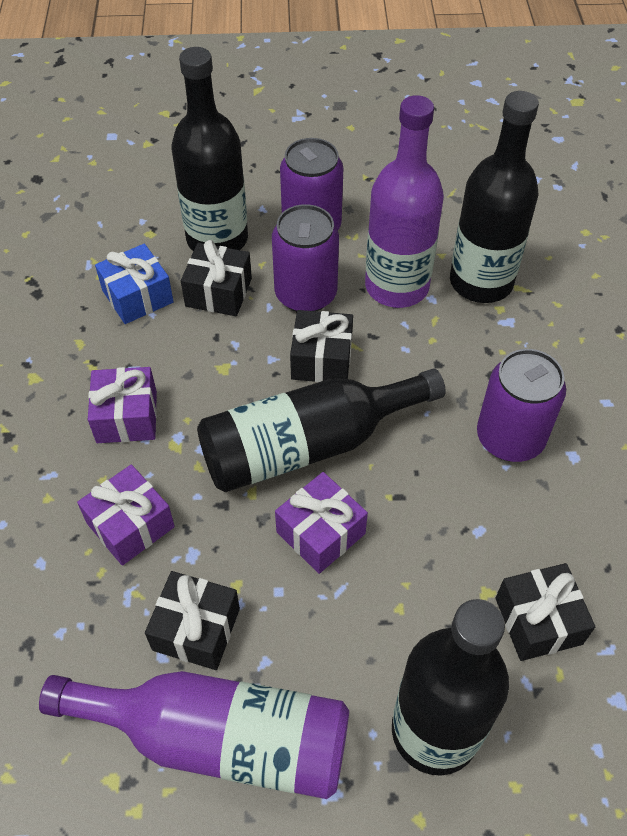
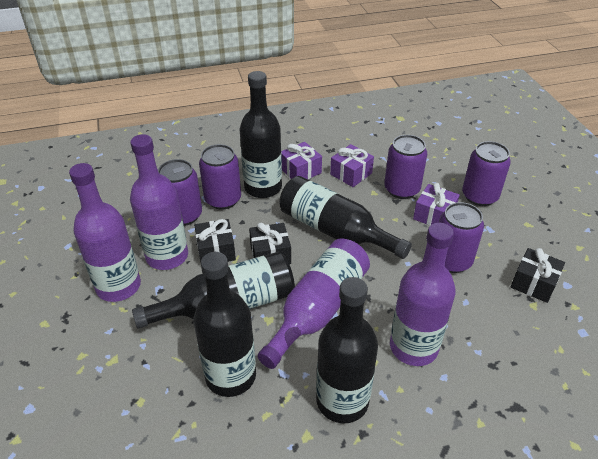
black bottle: 4 -> 5
black gift: 4 -> 3
blue gift: 1 -> 0
purple bottle: 2 -> 4
purple can: 3 -> 5

